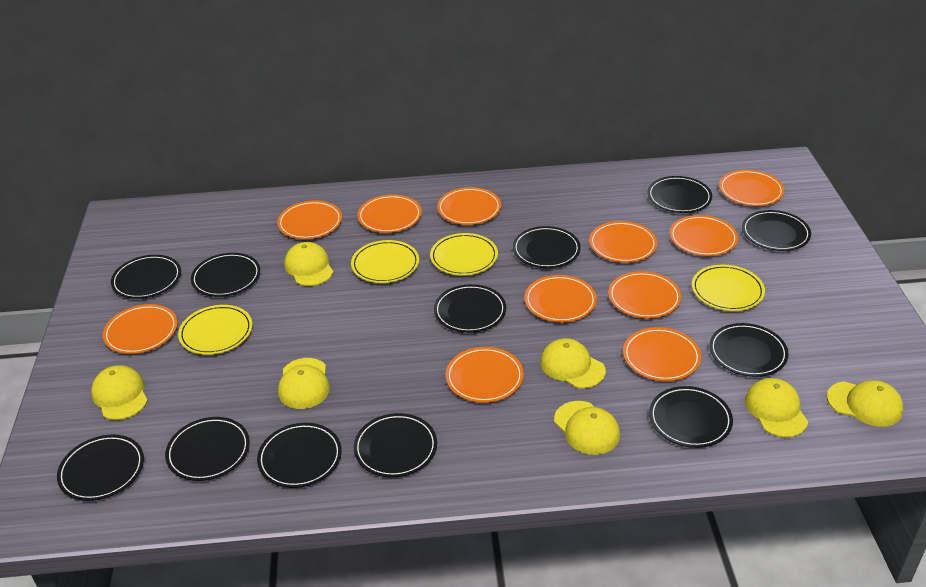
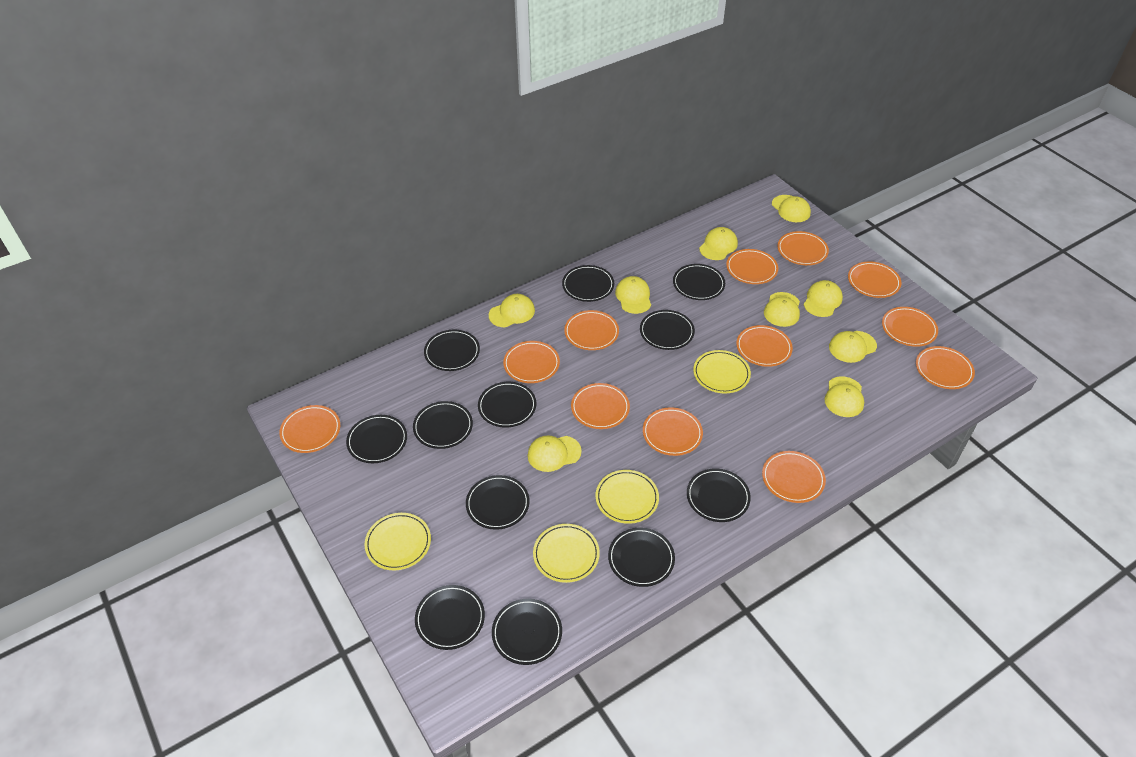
orange plate: 11 -> 12
yellow cap: 7 -> 9

